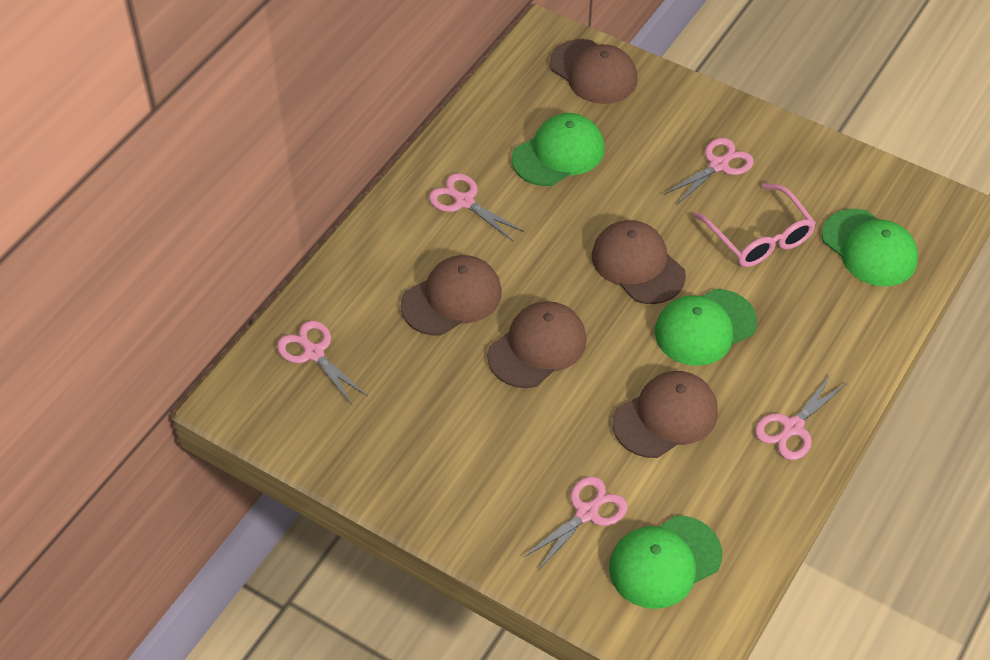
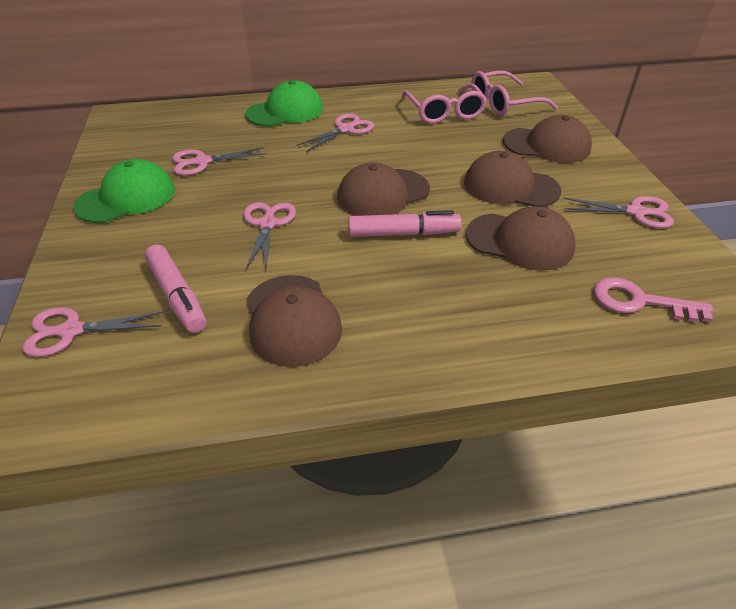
green cap: 4 -> 2
pink glasses: 1 -> 2
pink key: 0 -> 1
pink marker: 0 -> 2

